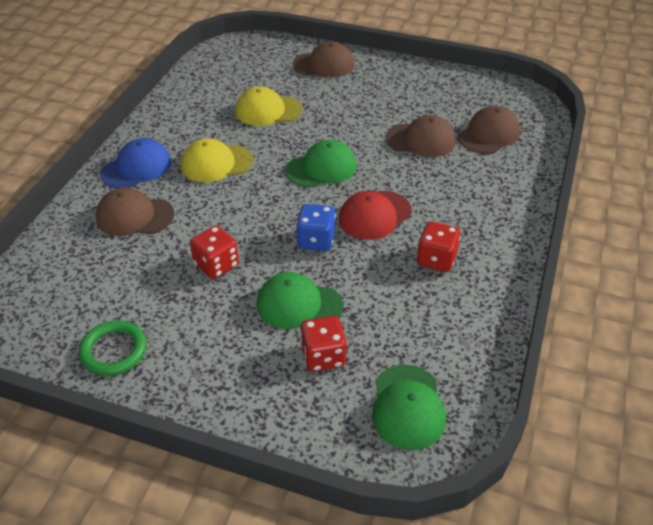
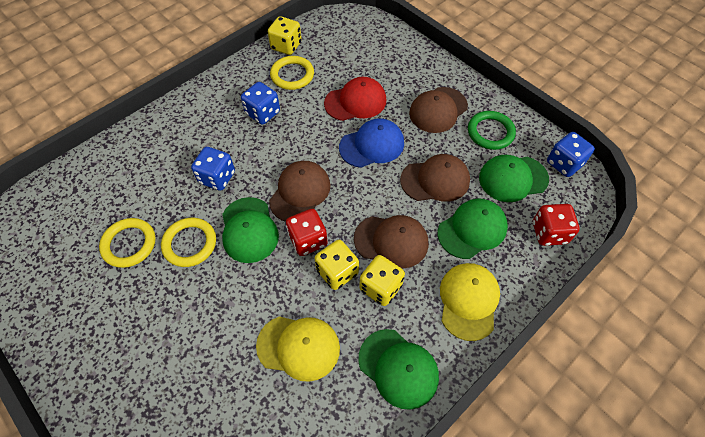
blue dice: 1 -> 3
green cap: 3 -> 4
red dice: 3 -> 2
yellow dice: 0 -> 3
yellow ring: 0 -> 3

